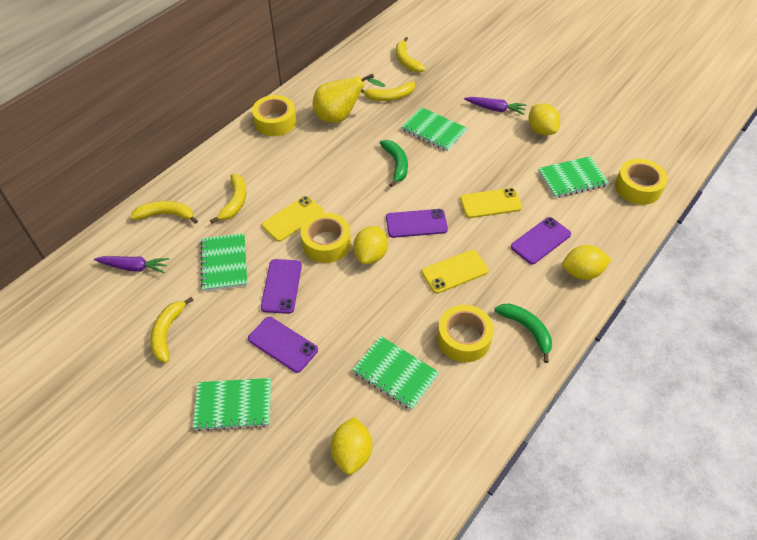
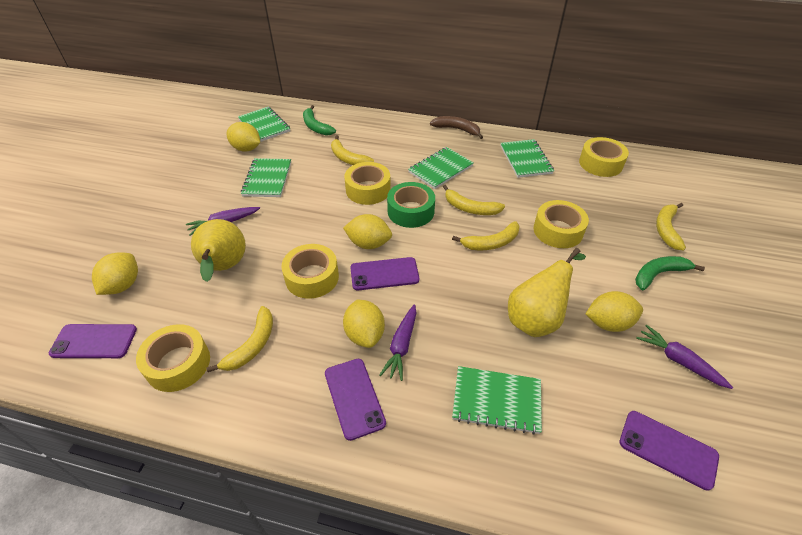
brown banana: 0 -> 1
green tape: 0 -> 1
purple carrot: 2 -> 3
yellow lemon: 4 -> 5
yellow pear: 1 -> 2
yellow phone: 3 -> 0
yellow tape: 4 -> 5

